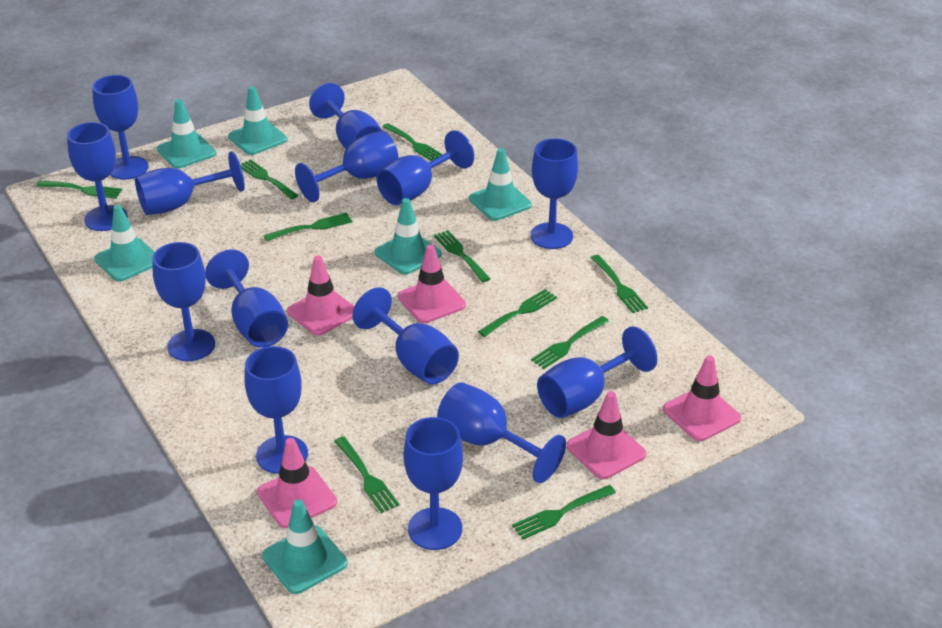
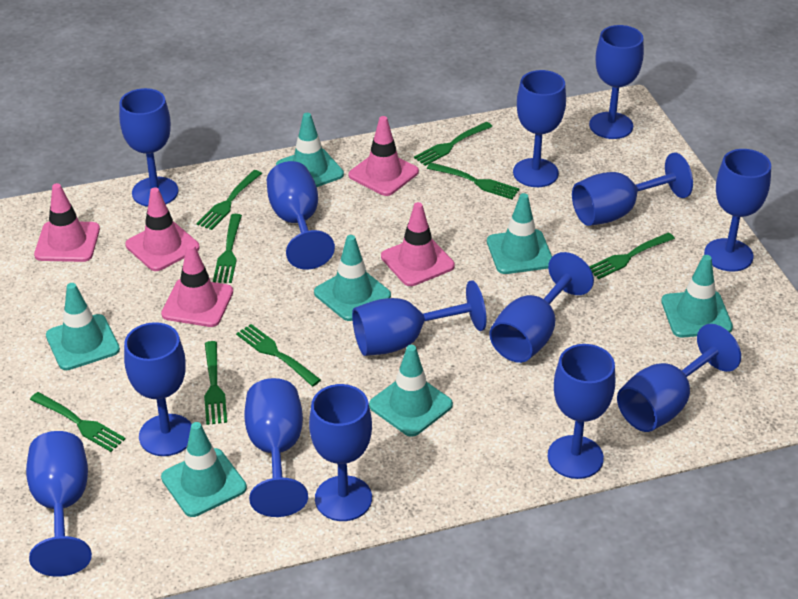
green fork: 10 -> 8
turquoise traffic cone: 6 -> 7

